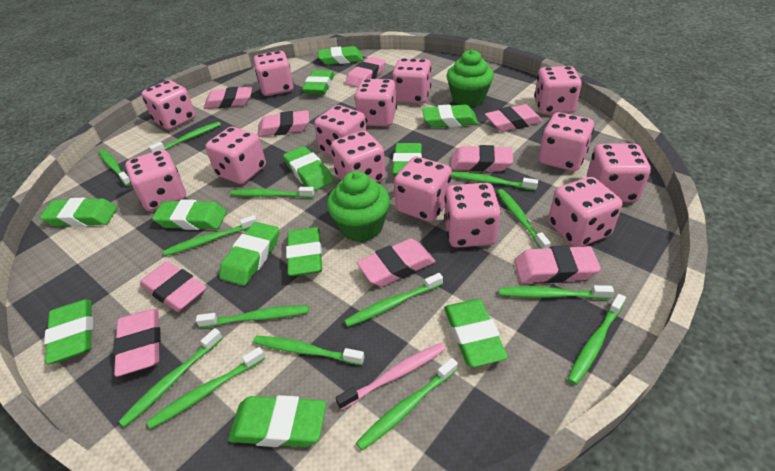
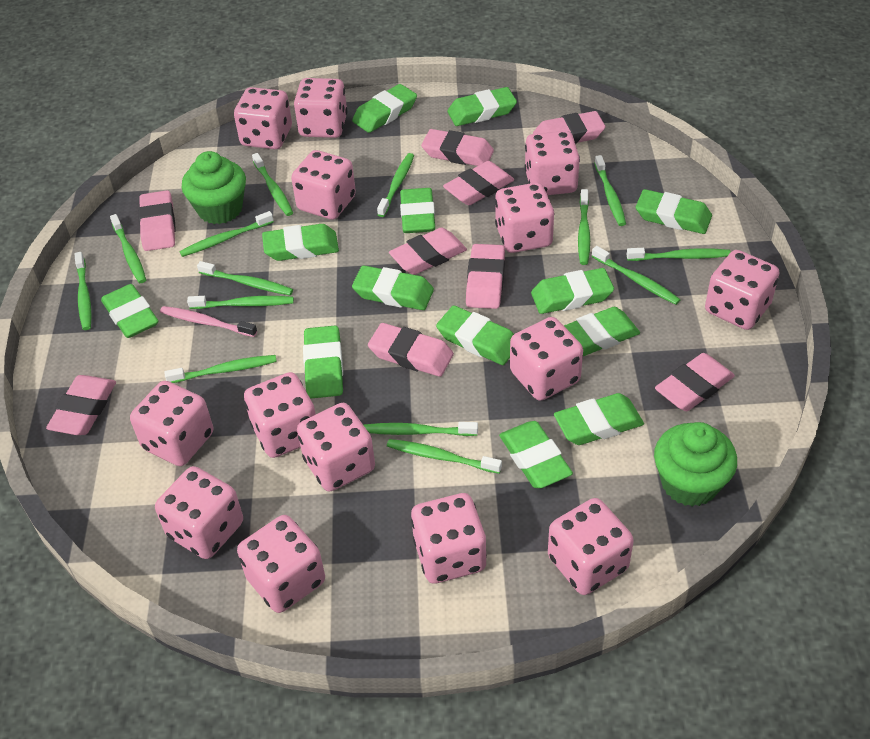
green eraser: 12 -> 13

